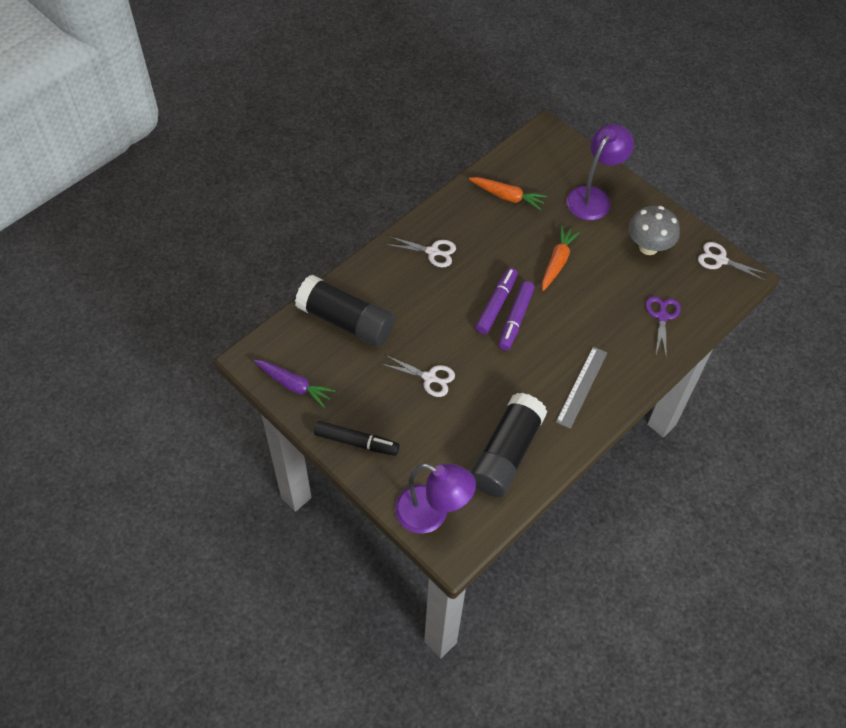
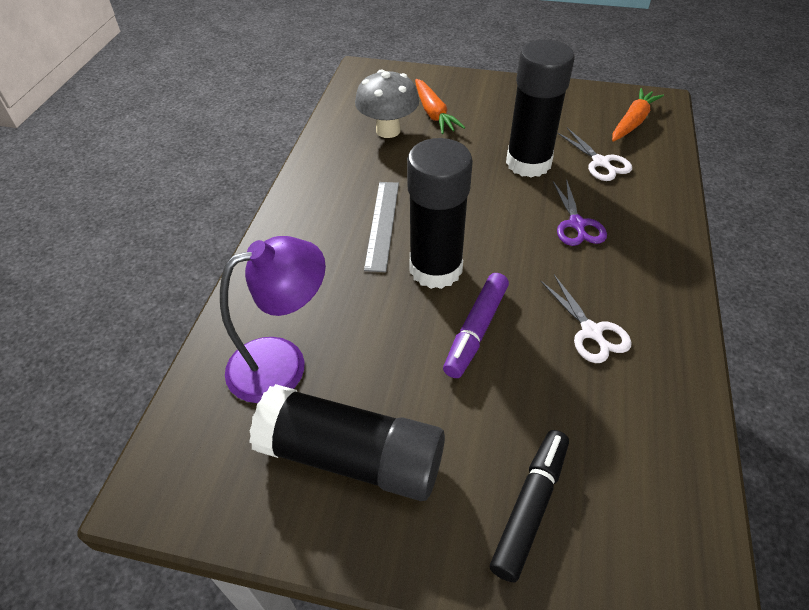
black glue stick: 2 -> 3
purple carrot: 1 -> 0
purple lamp: 2 -> 1
purple marker: 2 -> 1
white scissors: 3 -> 2

